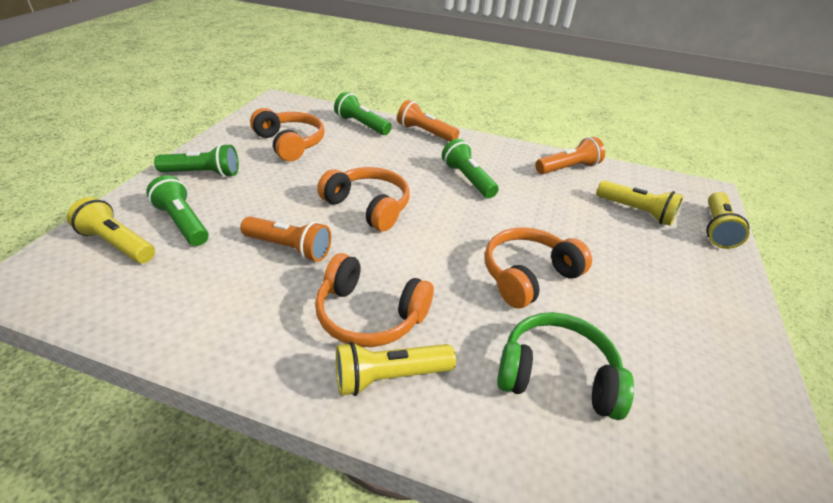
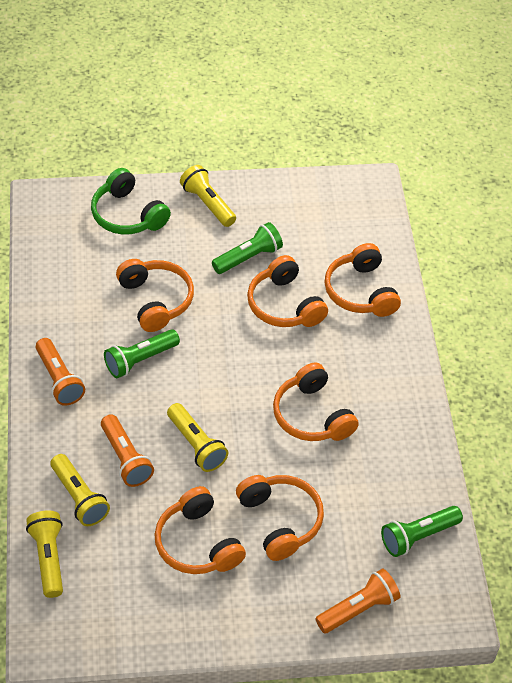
green flashlight: 4 -> 3
orange headphones: 4 -> 6

